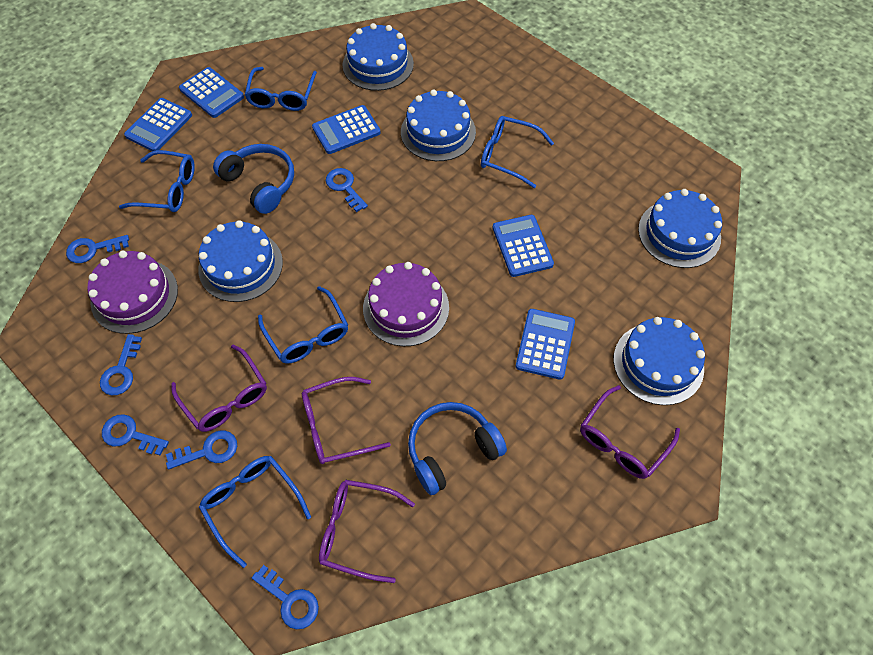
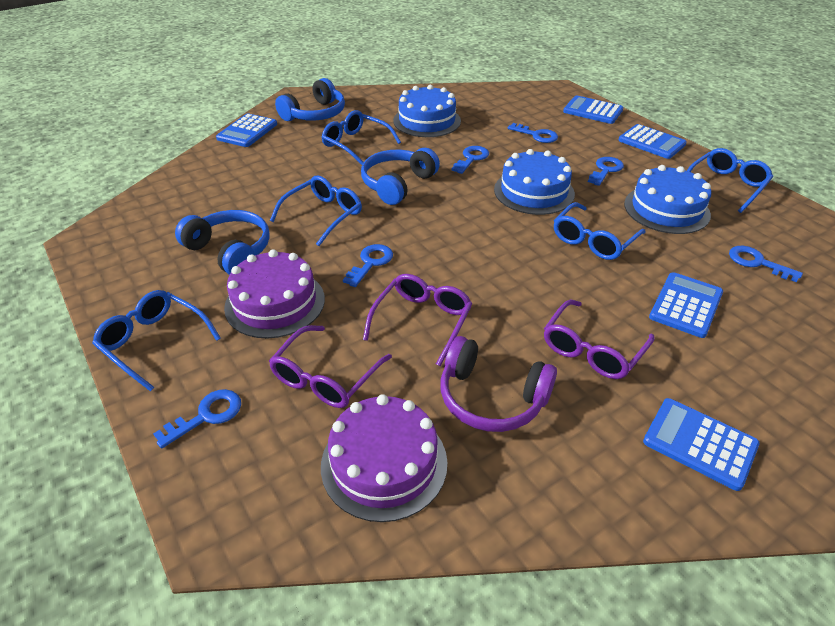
blue cake: 5 -> 3
blue headphones: 2 -> 3
purple glasses: 4 -> 3
purple headphones: 0 -> 1

